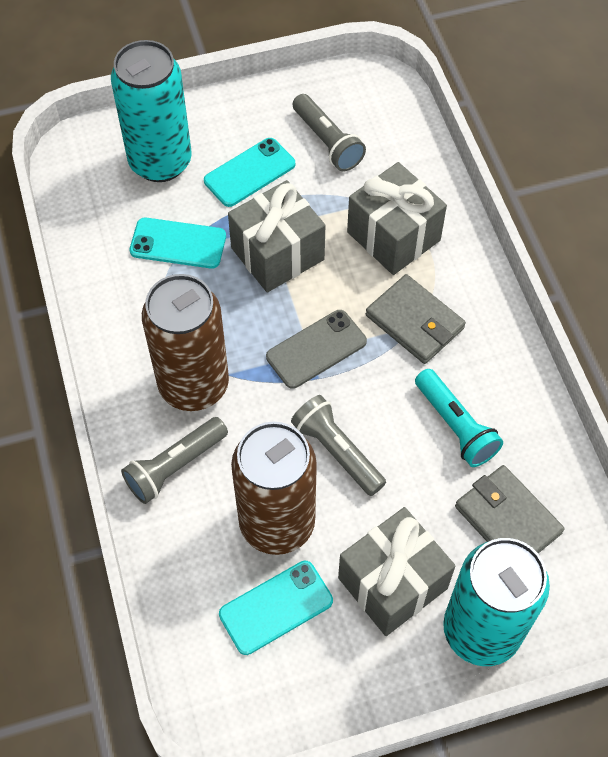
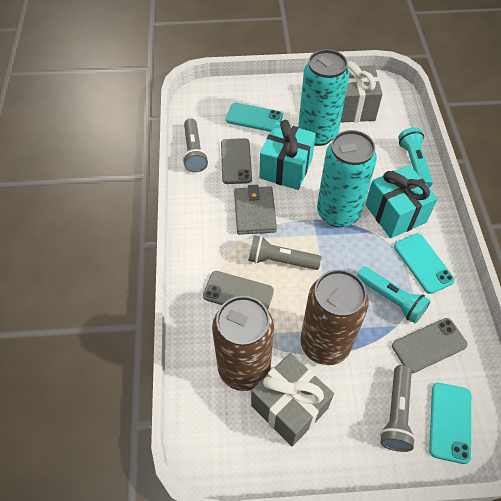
grey gift: 3 -> 2
grey phone: 1 -> 3
grey wallet: 2 -> 1
turquoise flashlight: 1 -> 2
turquoise gift: 0 -> 2

